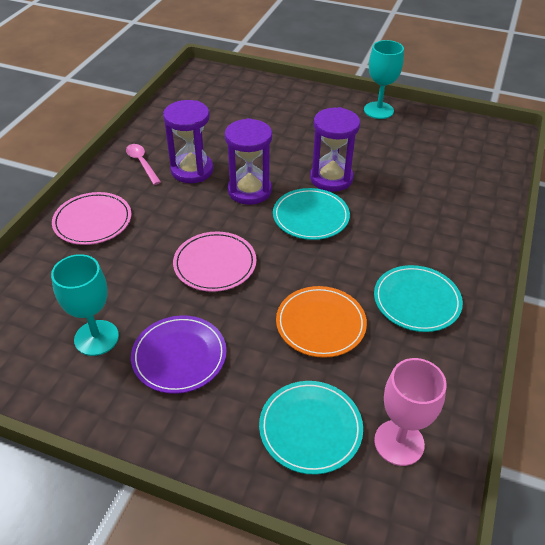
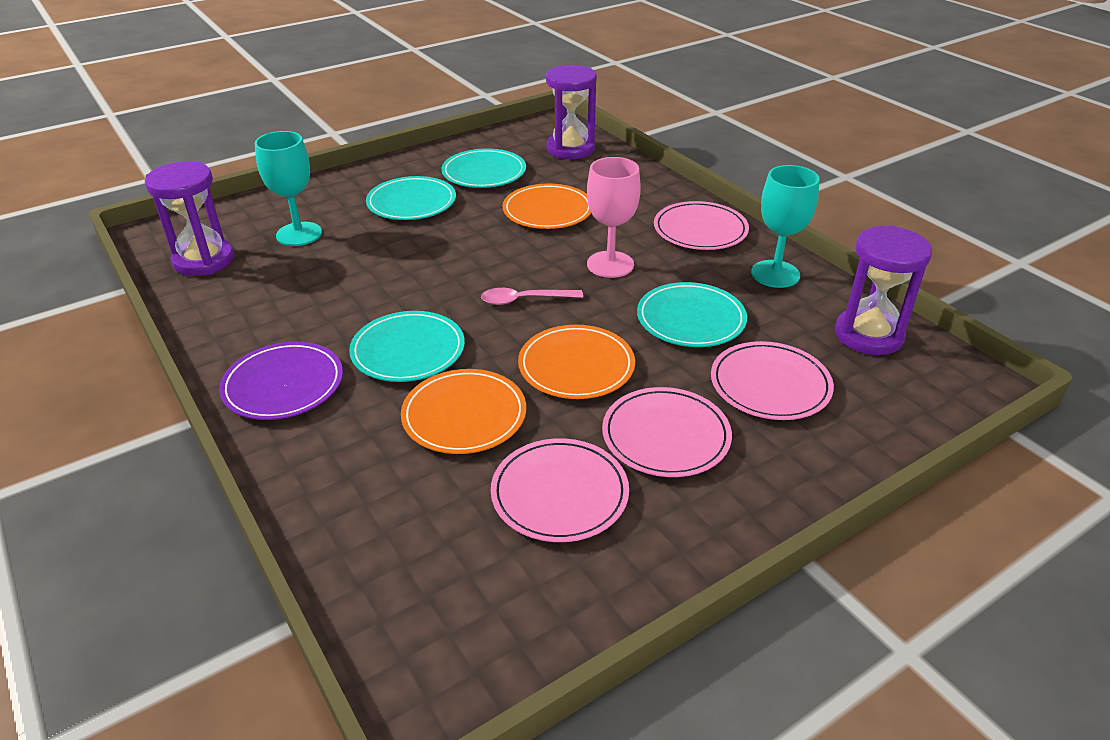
orange plate: 1 -> 3
pink plate: 2 -> 4
turquoise plate: 3 -> 4

